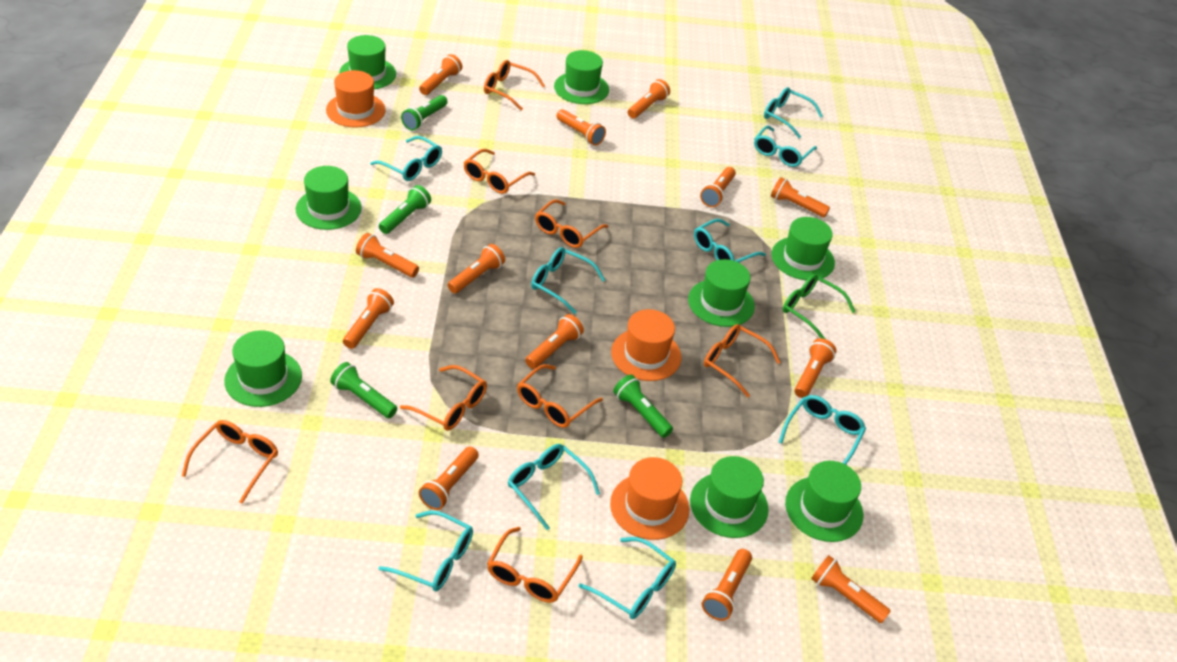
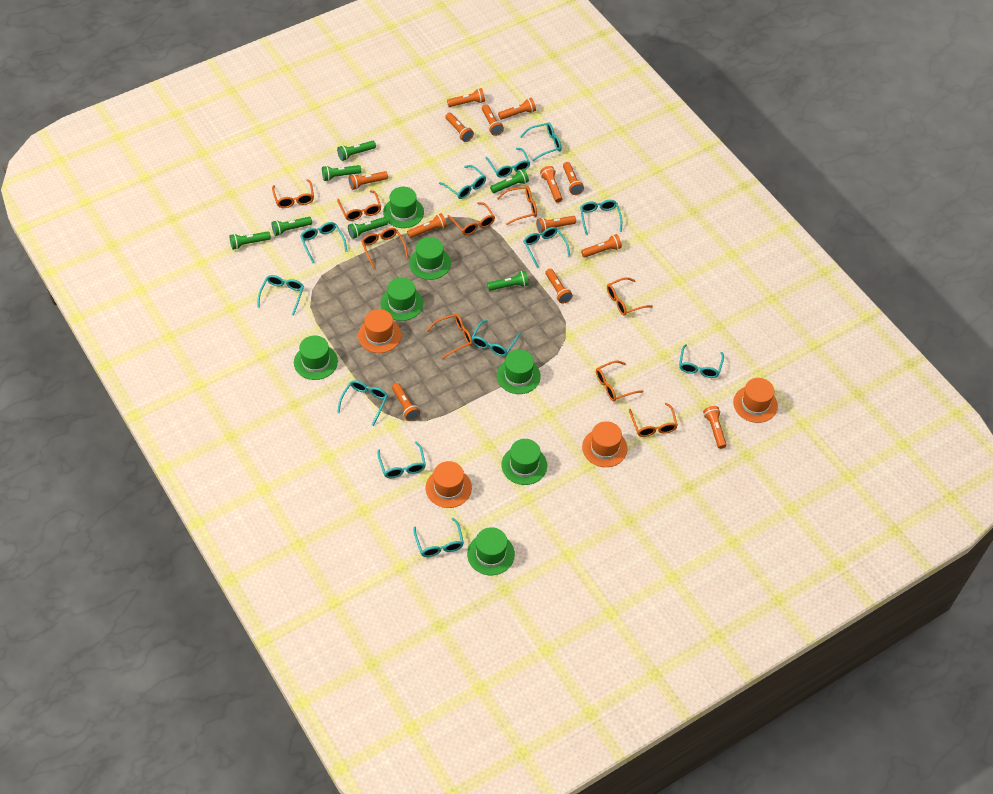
green flashlight: 4 -> 7
green glasses: 1 -> 0
green hat: 8 -> 7
orange glasses: 8 -> 9
orange hat: 3 -> 4
turquoise glasses: 9 -> 12

